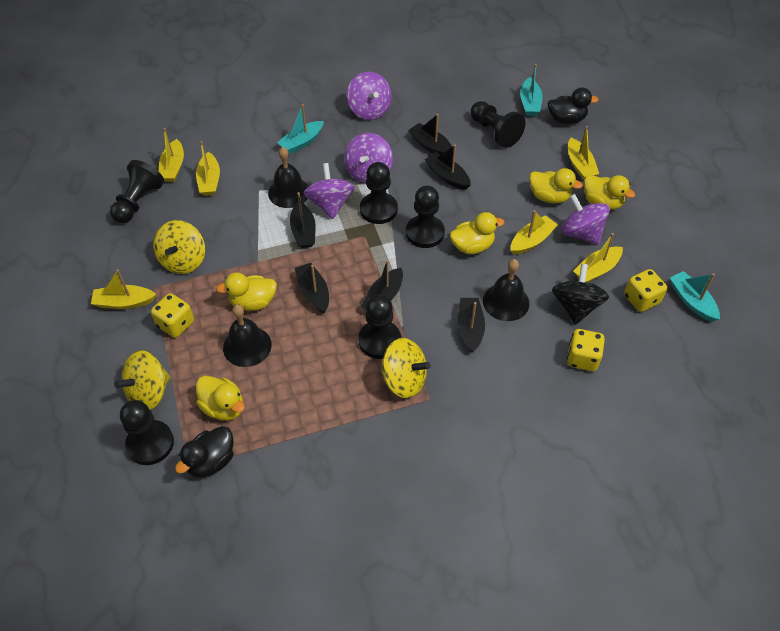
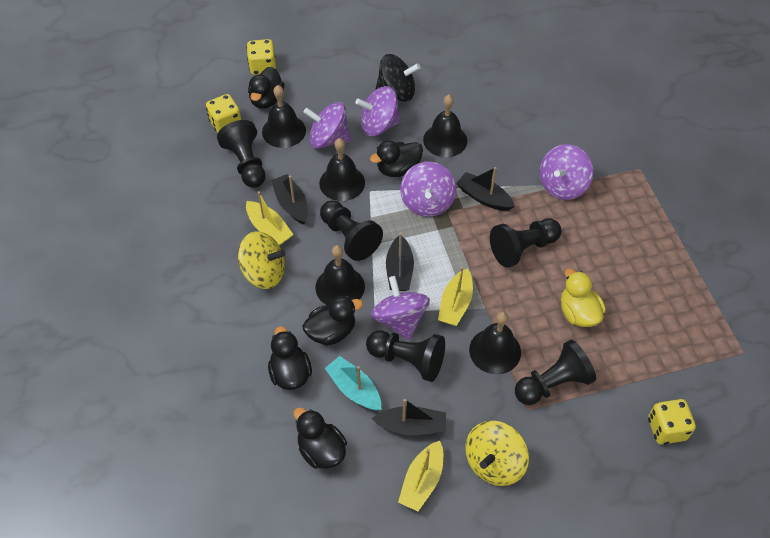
black bell: 3 -> 5
black boat: 6 -> 4
black duck: 2 -> 5
black pawn: 6 -> 5
purple spinning top: 4 -> 5
turquoise boat: 3 -> 1
yellow boat: 6 -> 3
yellow duck: 5 -> 1
yellow spinning top: 3 -> 2

